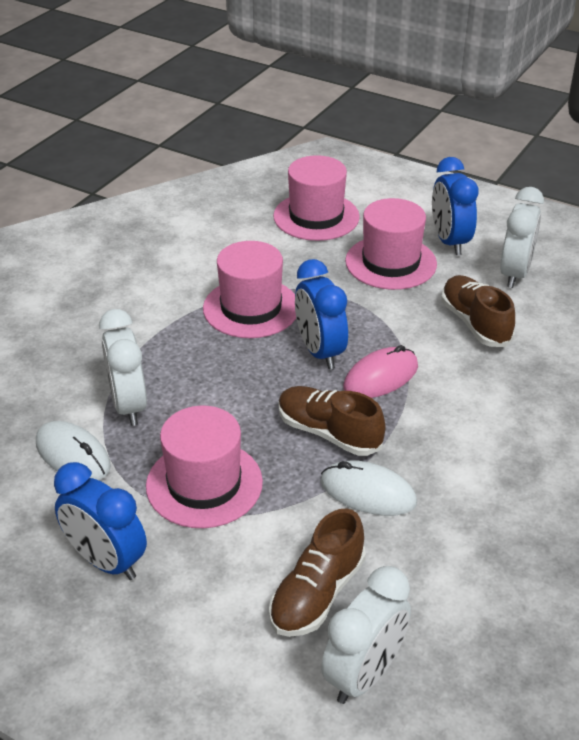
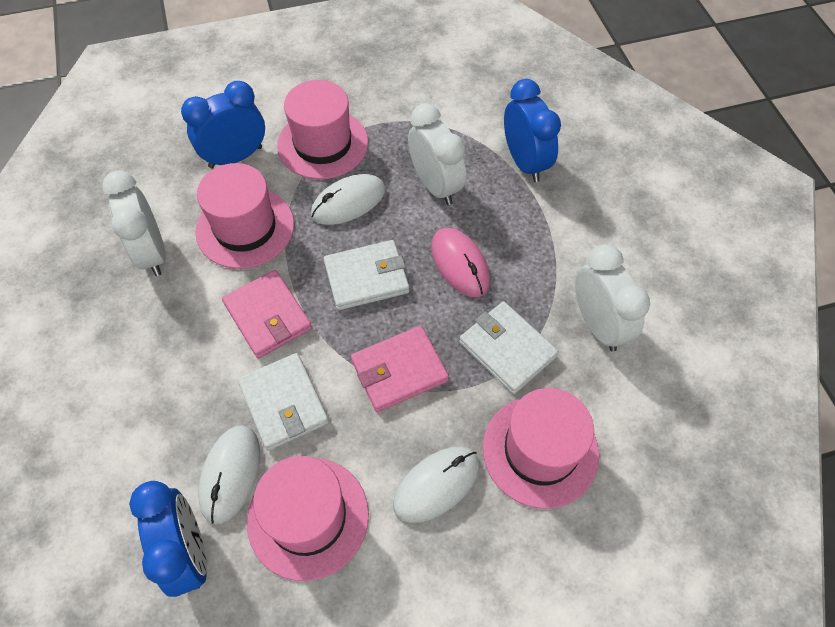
brown shoe: 3 -> 0
pink wallet: 0 -> 2
white mouse: 2 -> 3
white wallet: 0 -> 3

